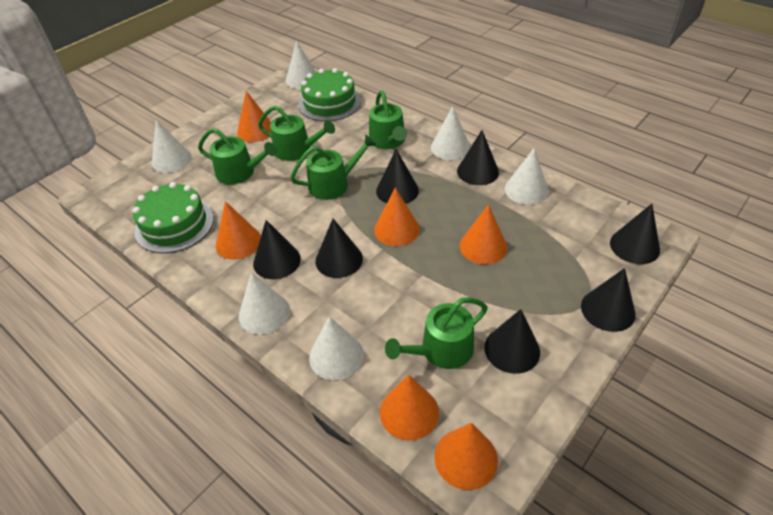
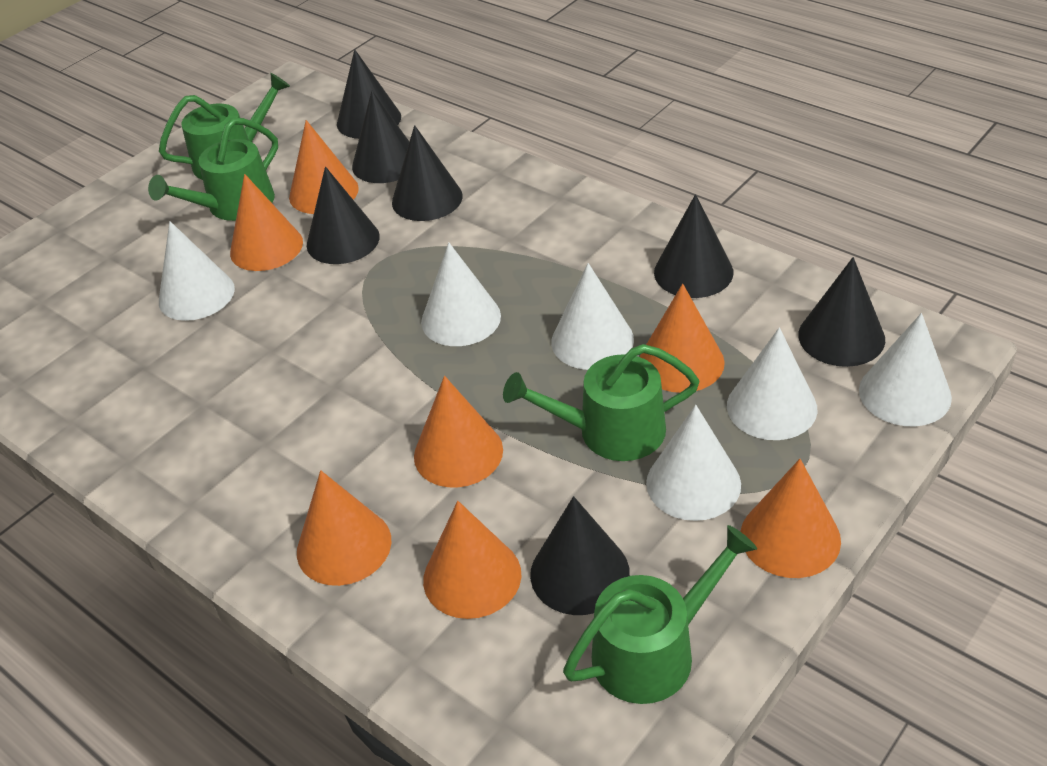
green cake: 2 -> 0
green watering can: 5 -> 4
orange cone: 6 -> 7

